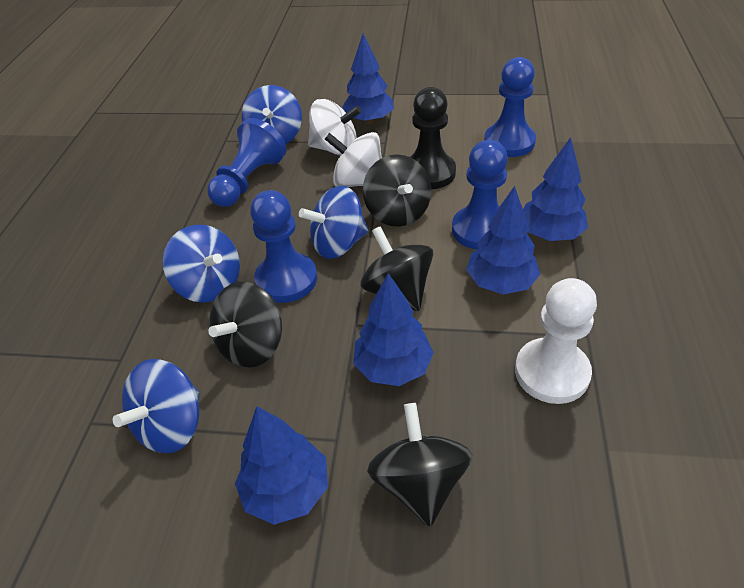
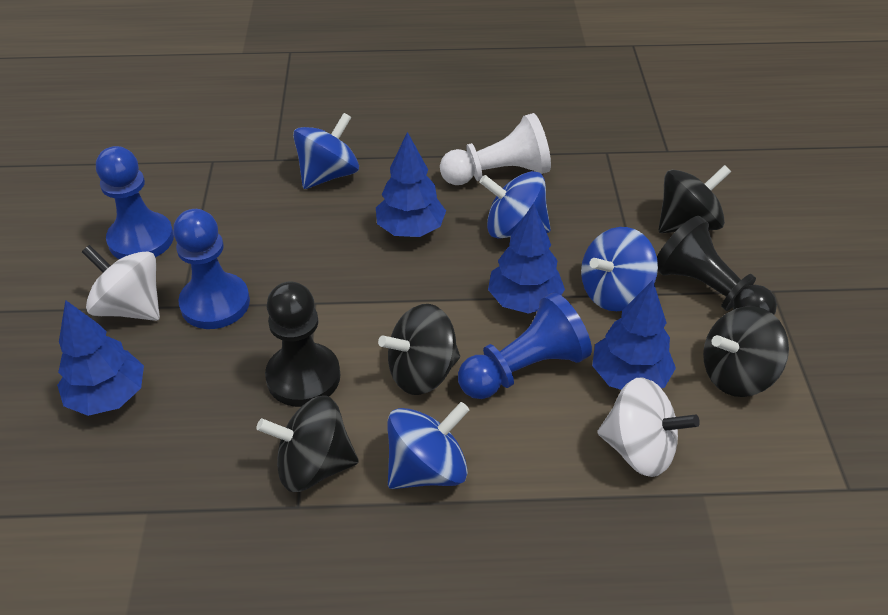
black pawn: 1 -> 2
blue pawn: 4 -> 3
blue tree: 5 -> 4

